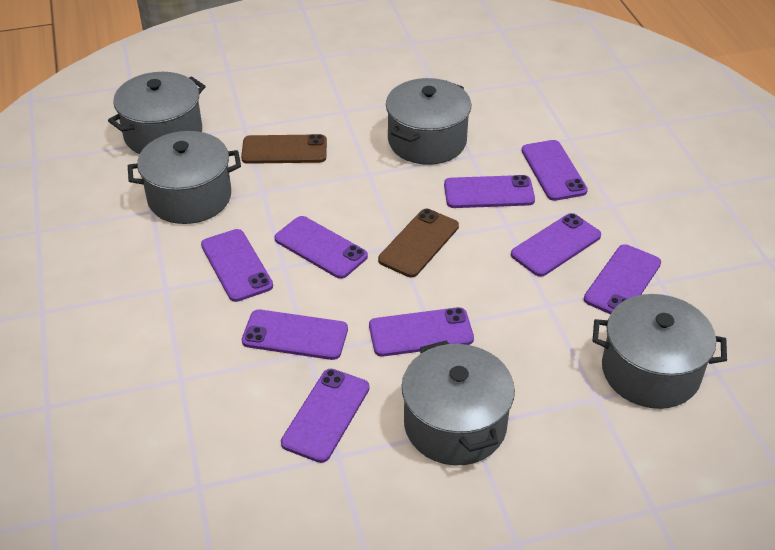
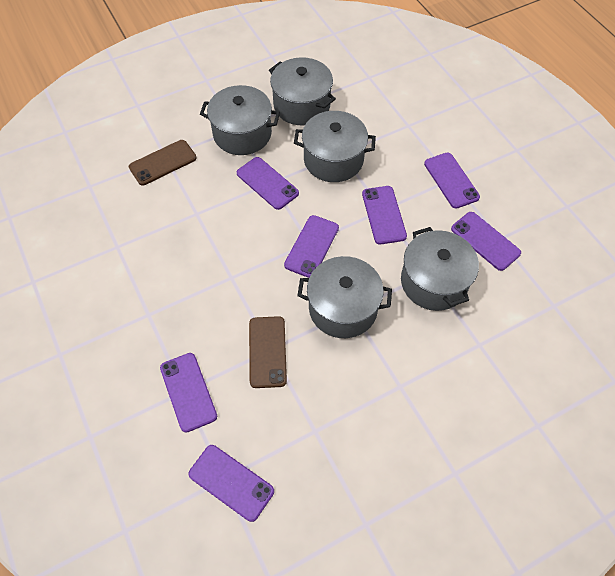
purple phone: 9 -> 7

